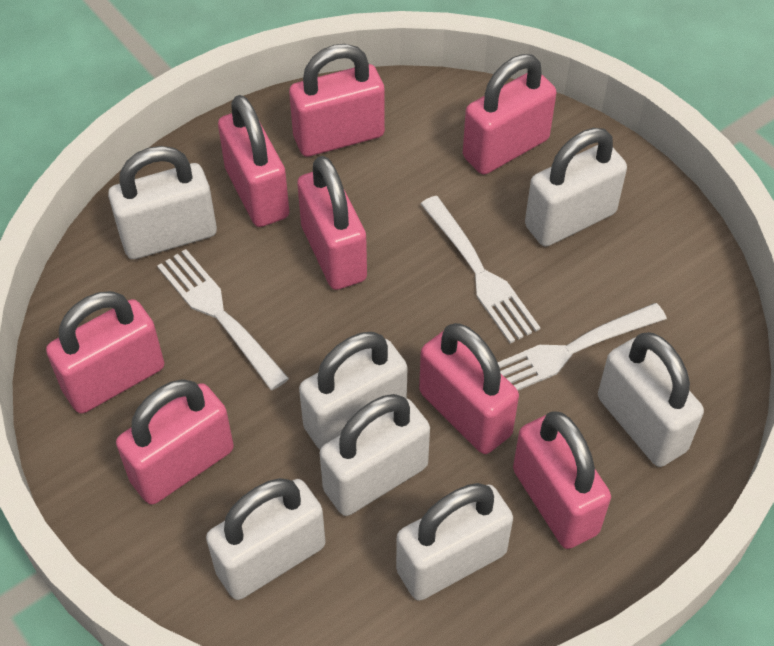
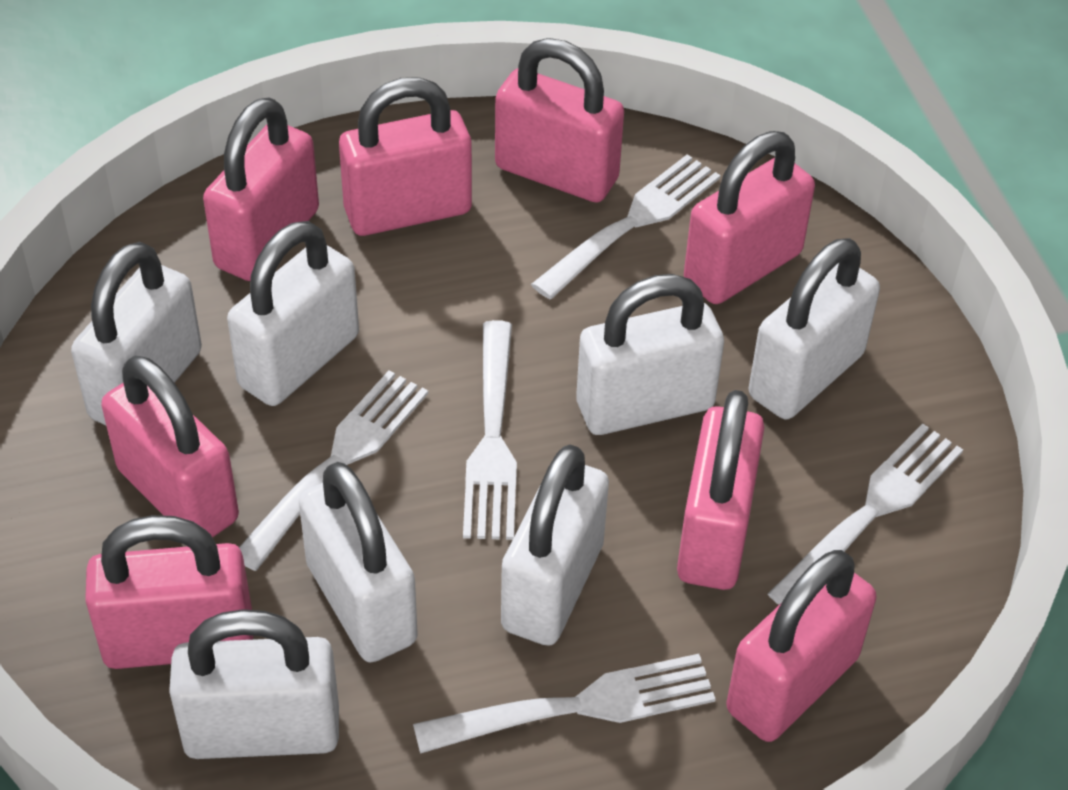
white fork: 3 -> 5

